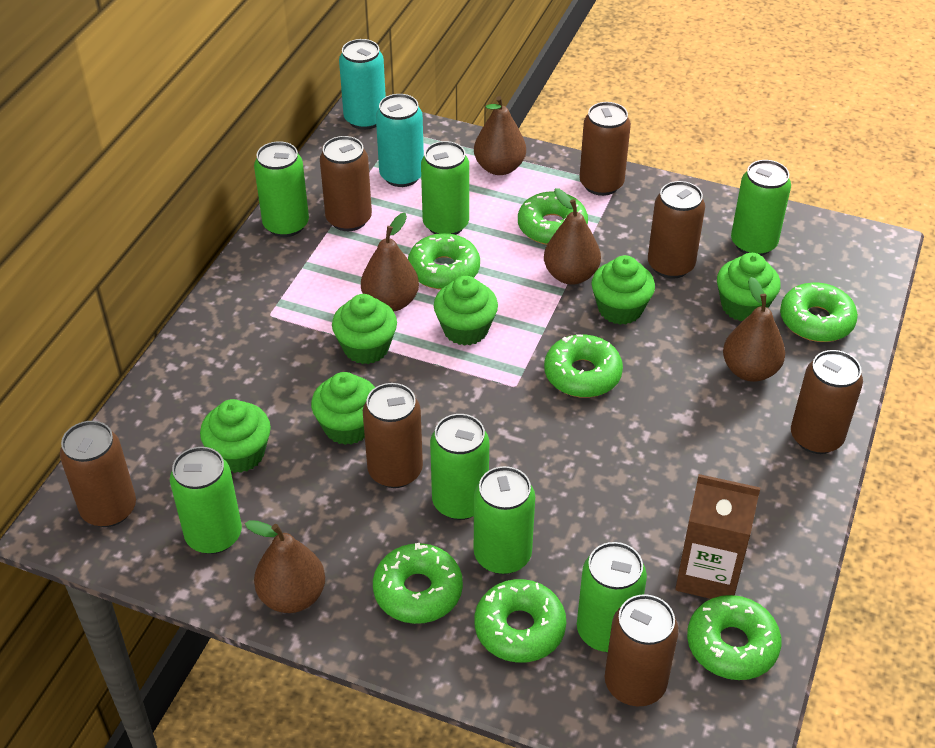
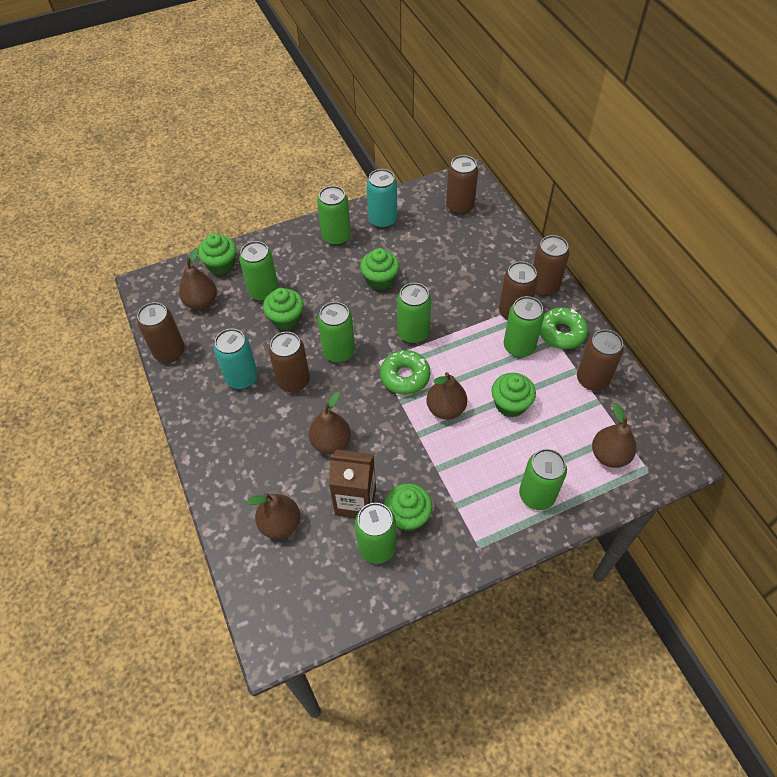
brown can: 7 -> 6
green cupcake: 6 -> 5
green donut: 7 -> 2

